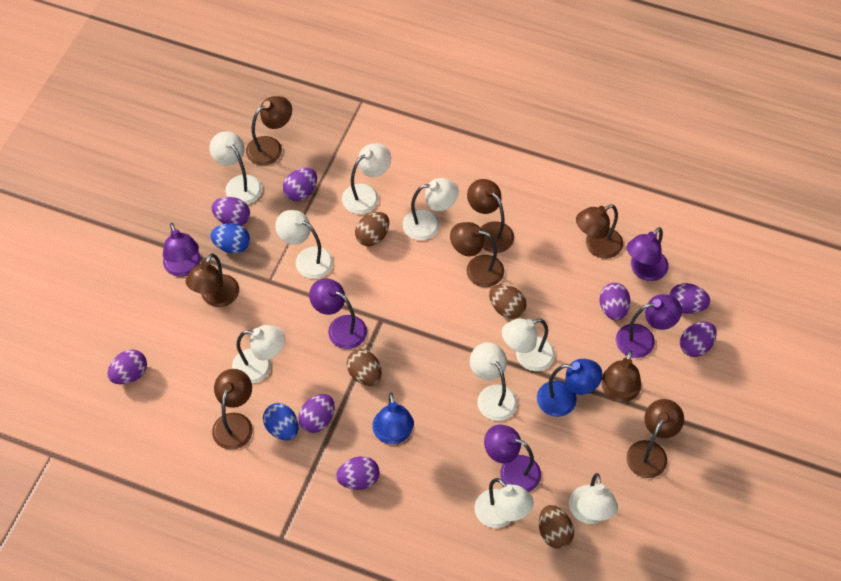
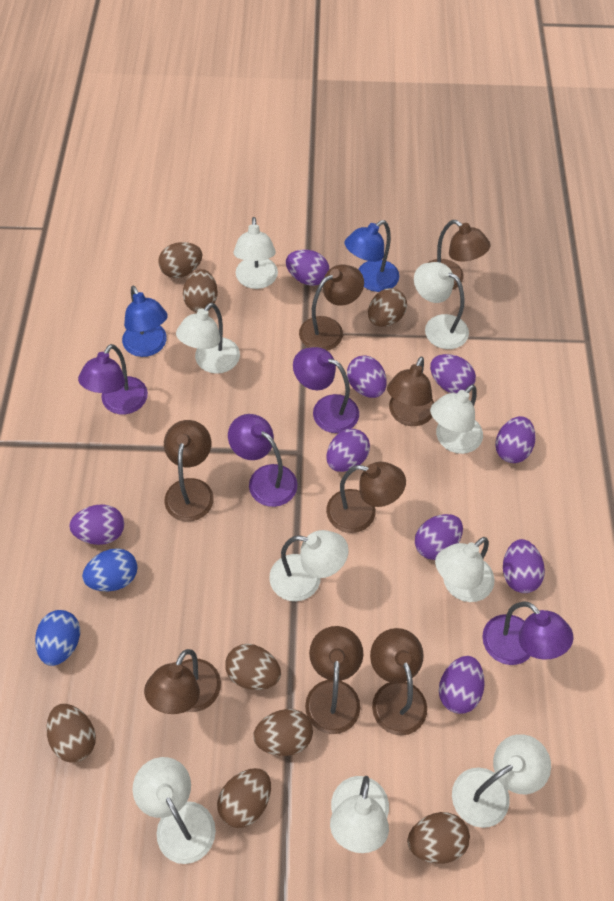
brown egg: 4 -> 8
purple egg: 8 -> 9
purple lamp: 5 -> 4

